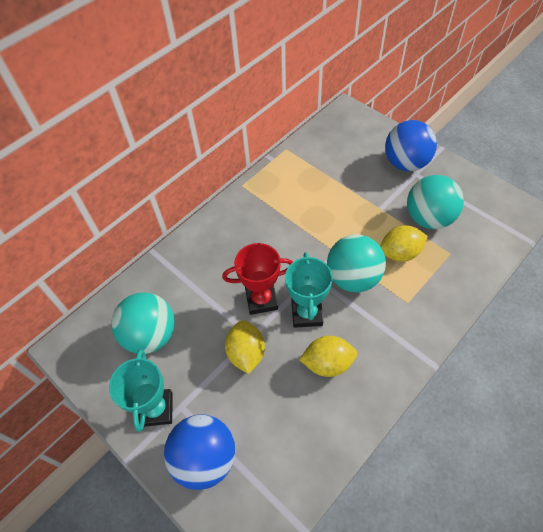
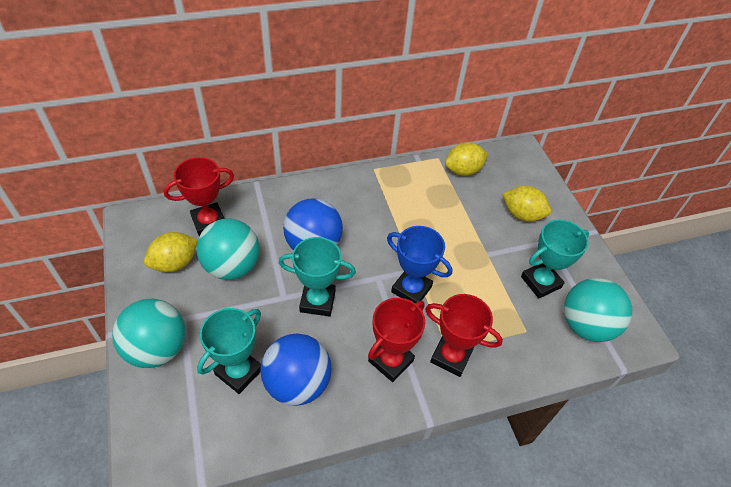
blue trophy: 0 -> 1
red trophy: 1 -> 3
turquoise trophy: 2 -> 3

